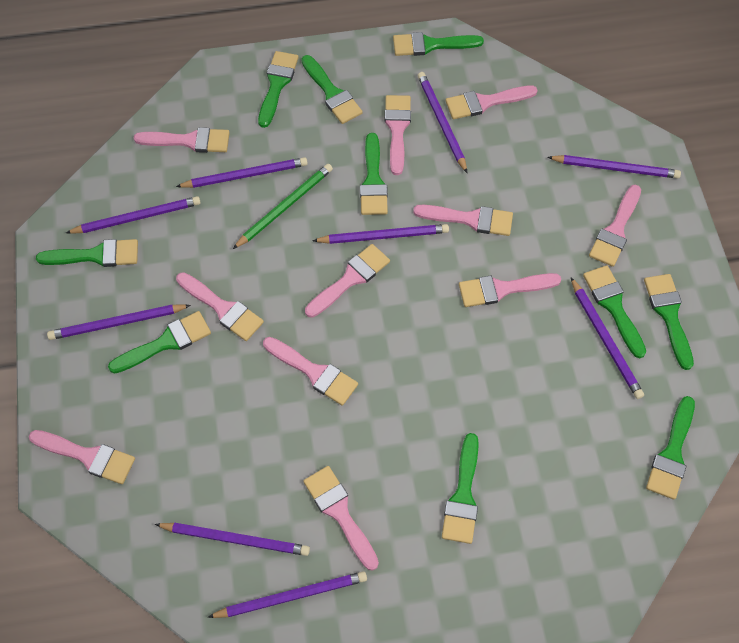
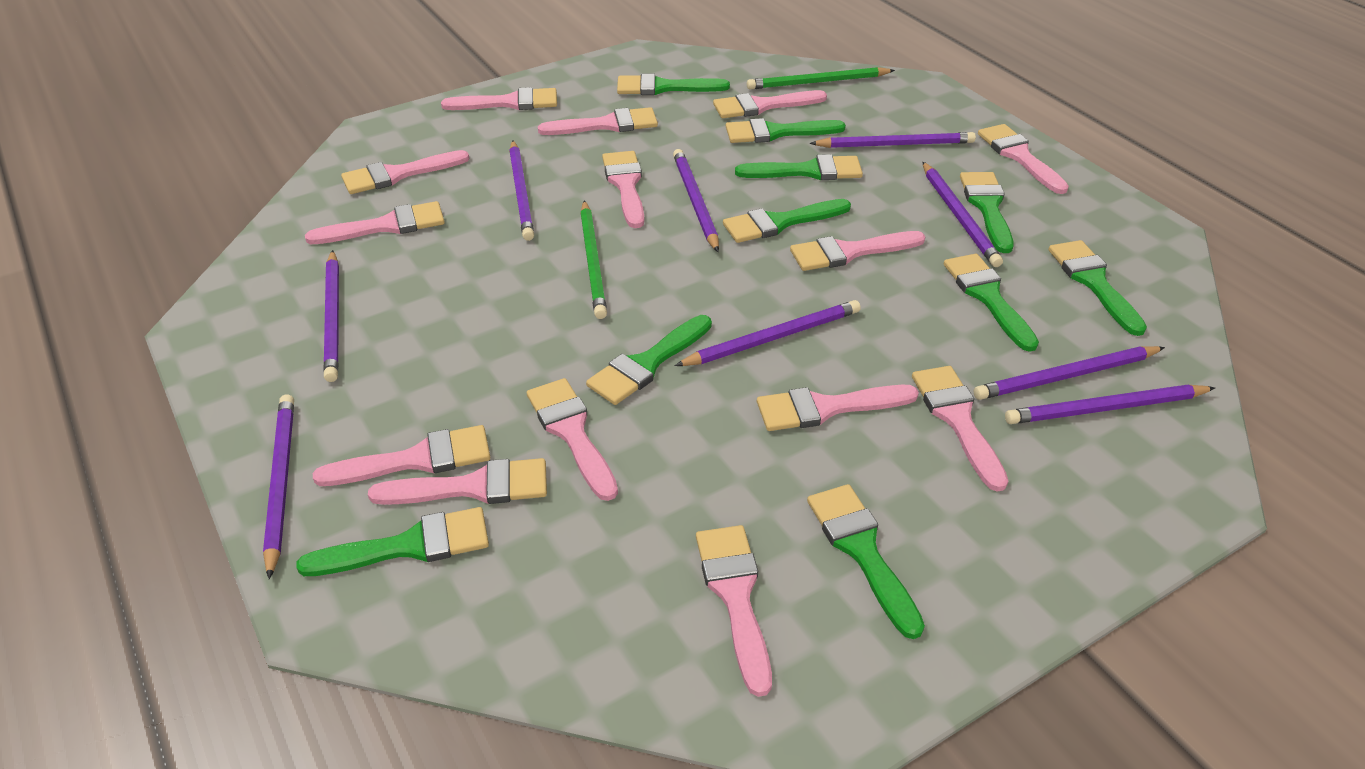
green pencil: 1 -> 2
pink brush: 11 -> 14

